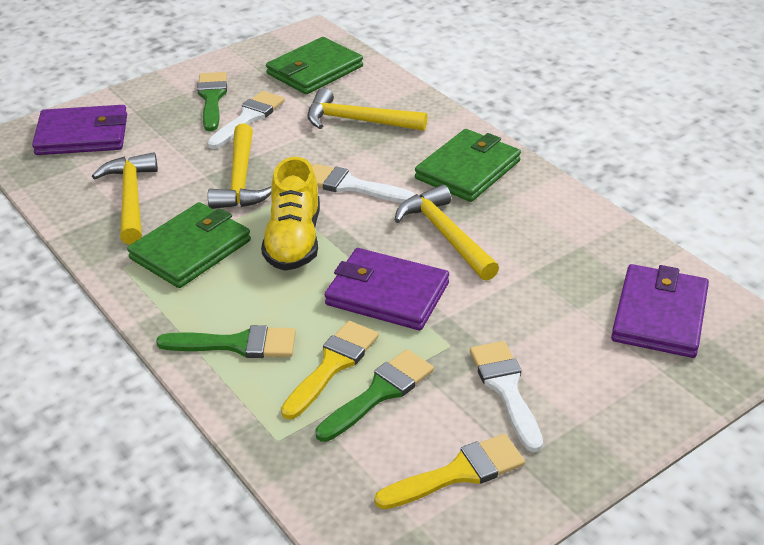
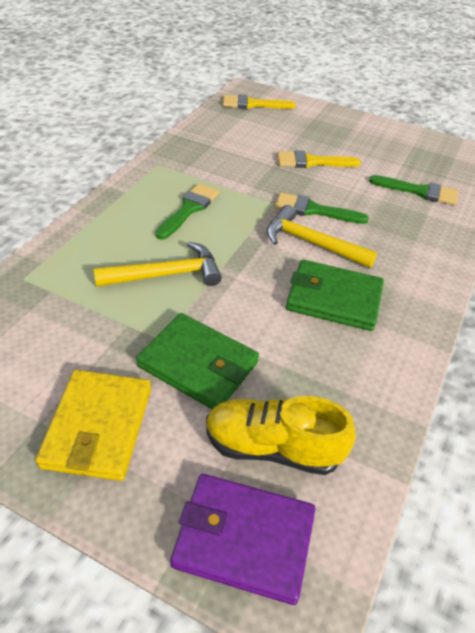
green wallet: 3 -> 2
purple wallet: 3 -> 1
white brush: 3 -> 0
yellow hammer: 4 -> 2
yellow wallet: 0 -> 1

